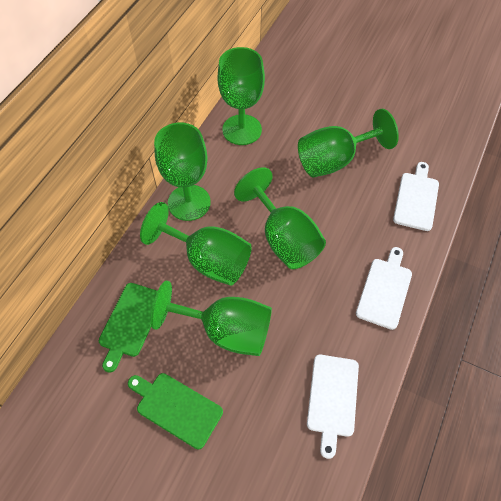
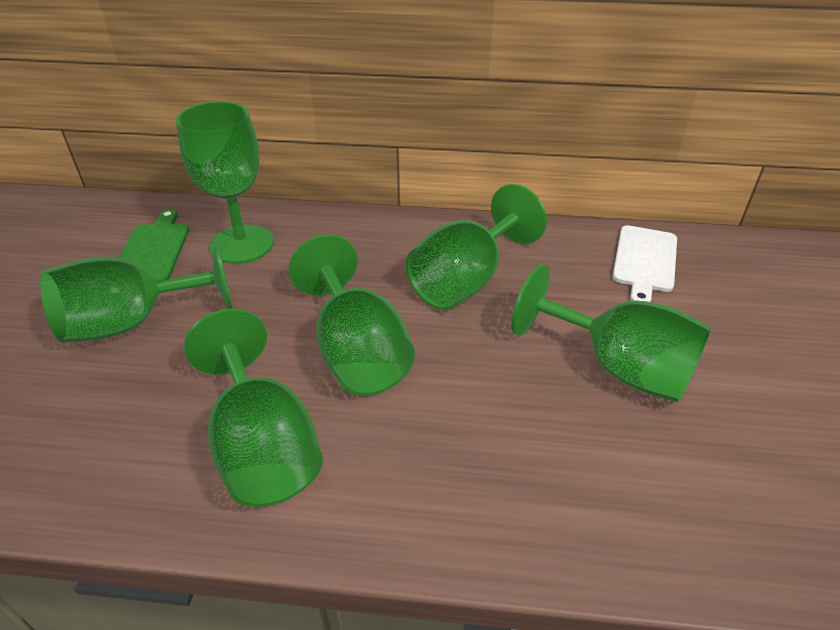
green cutting board: 2 -> 1
white cutting board: 3 -> 1

